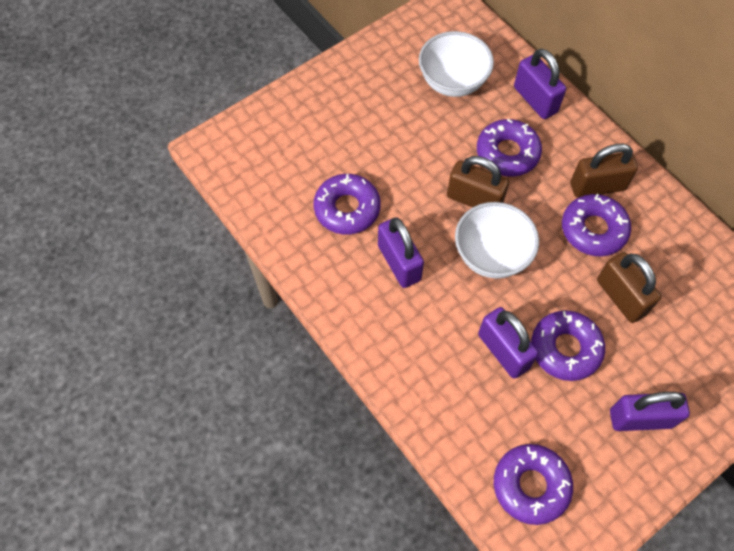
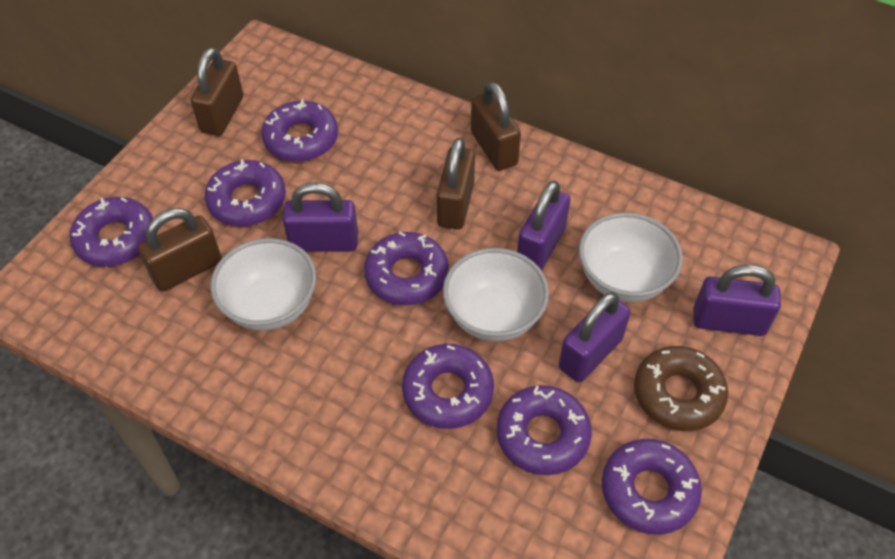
brown donut: 0 -> 1
brown padlock: 3 -> 4
purple donut: 5 -> 7
white bowl: 2 -> 3

